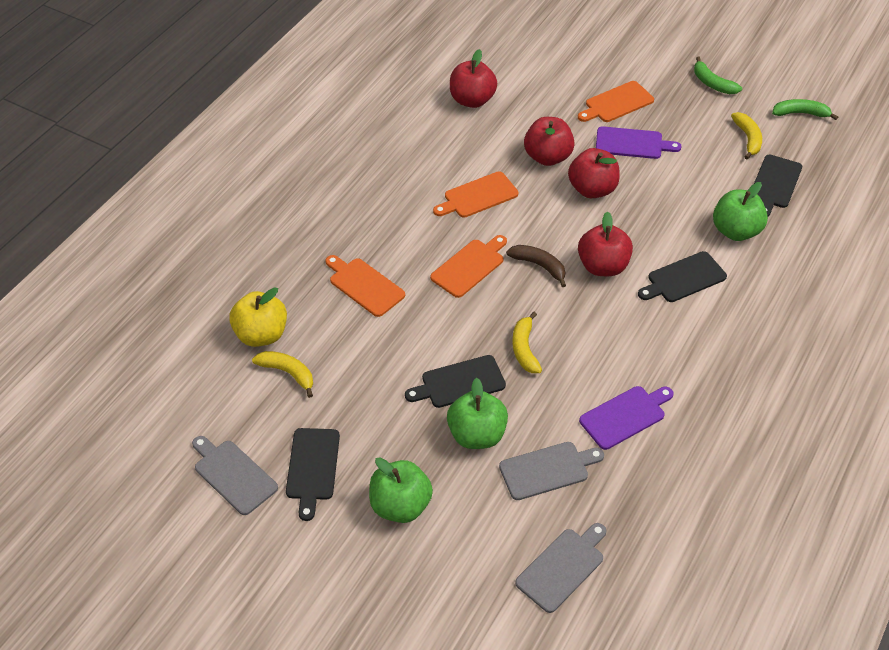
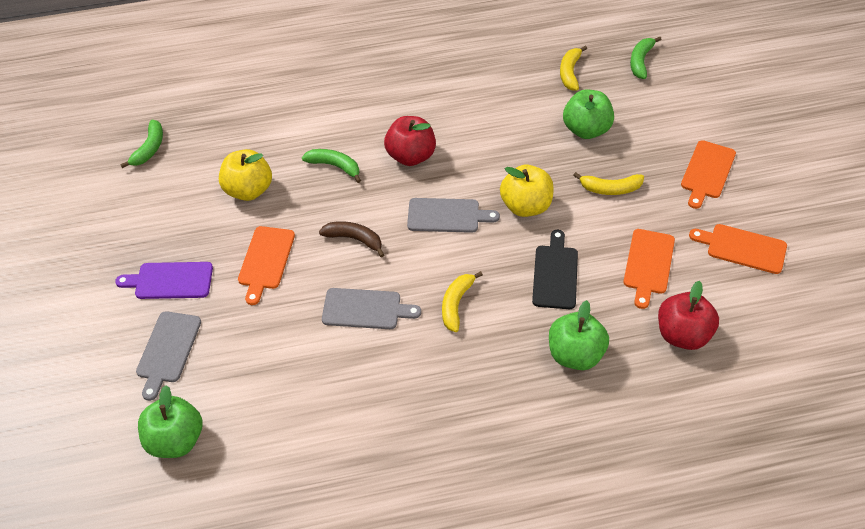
black cutting board: 4 -> 1
green banana: 2 -> 3
purple cutting board: 2 -> 1
red apple: 4 -> 2
yellow apple: 1 -> 2

